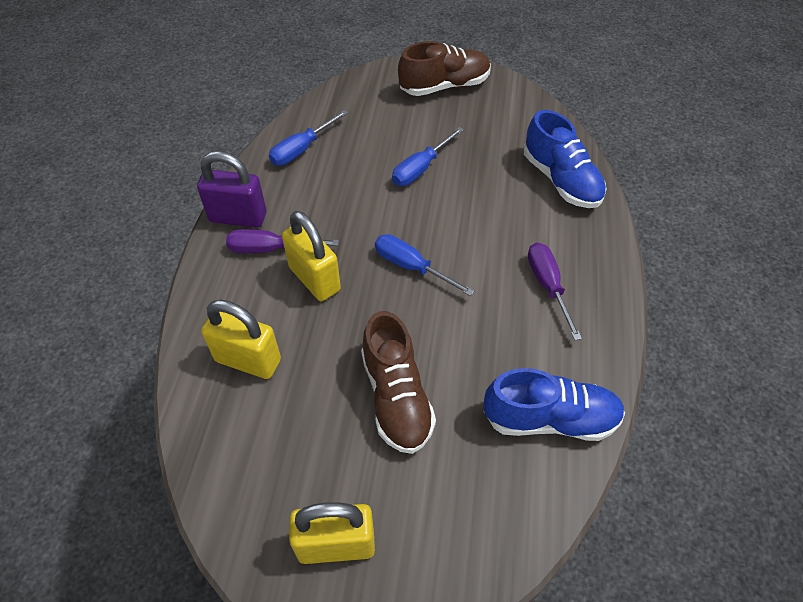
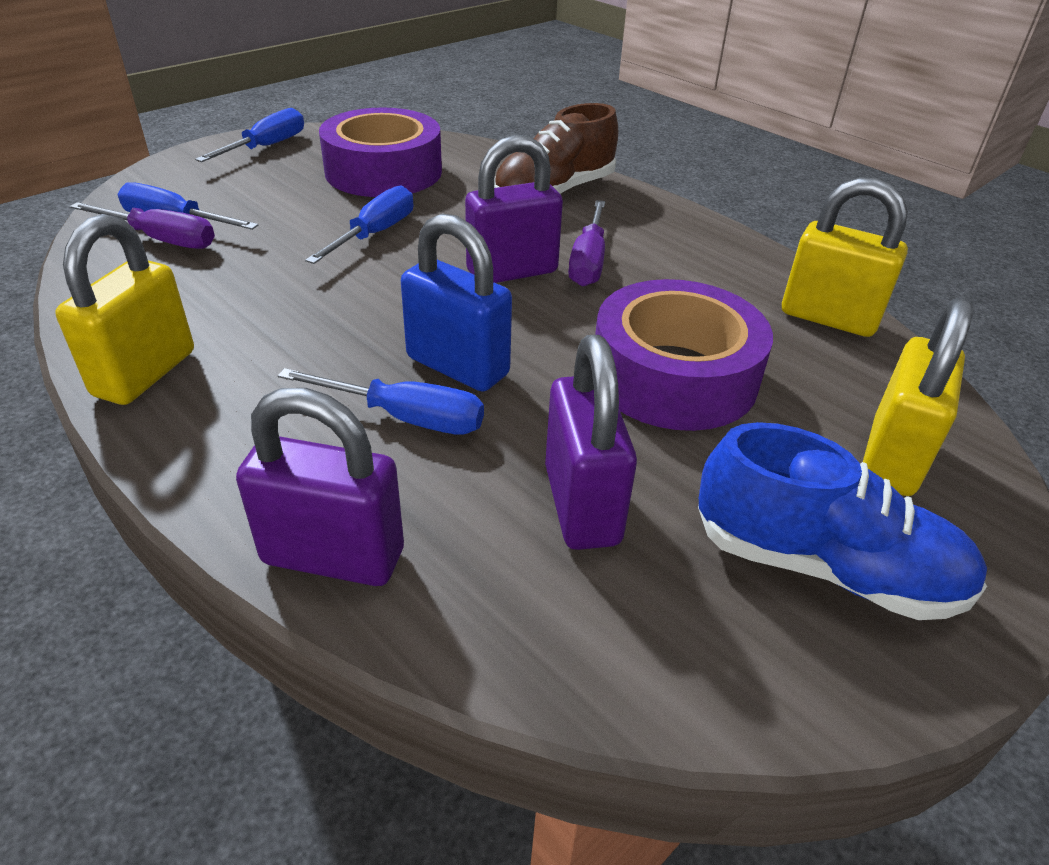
blue padlock: 0 -> 1
blue screwdriver: 3 -> 4
blue shoe: 2 -> 1
brown shoe: 2 -> 1
purple padlock: 1 -> 3
purple tape: 0 -> 2

